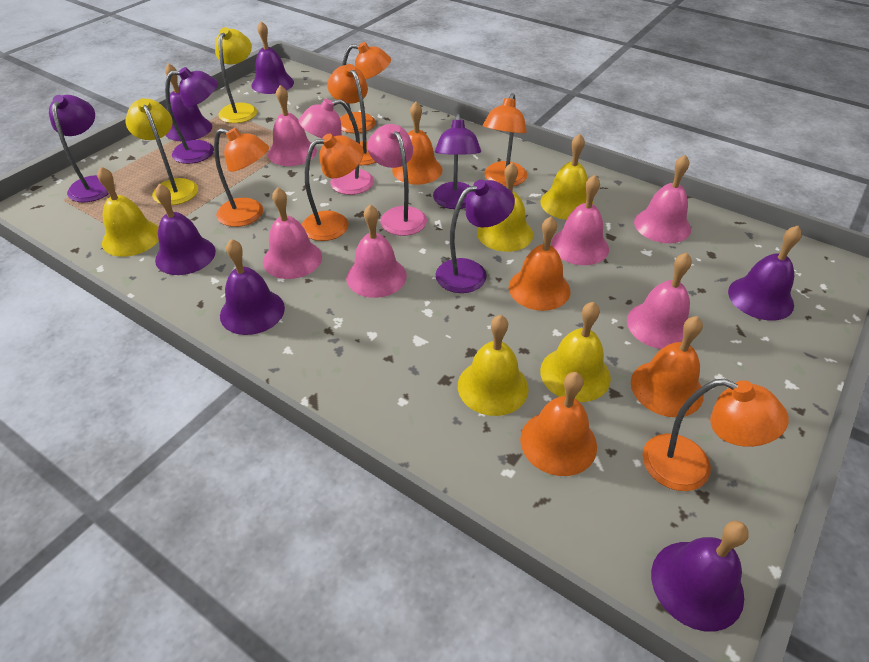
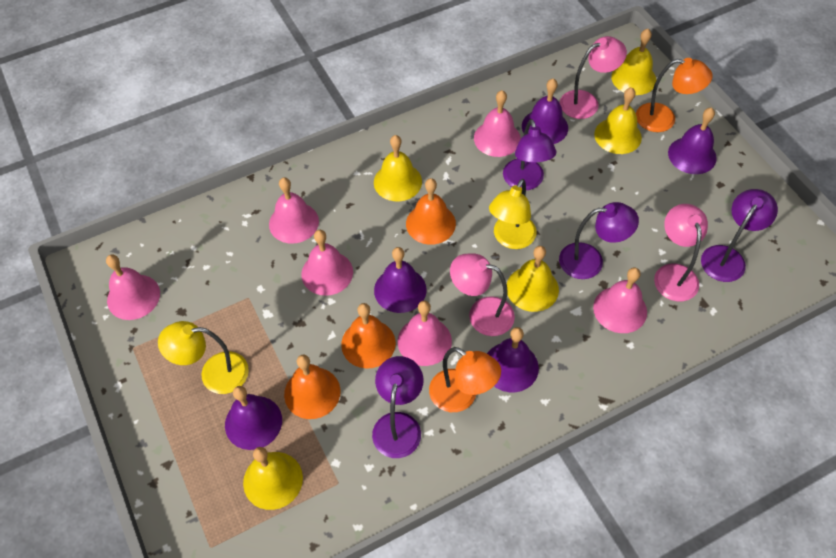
orange bell: 4 -> 3
orange lamp: 6 -> 2
pink lamp: 2 -> 3
purple bell: 6 -> 5

